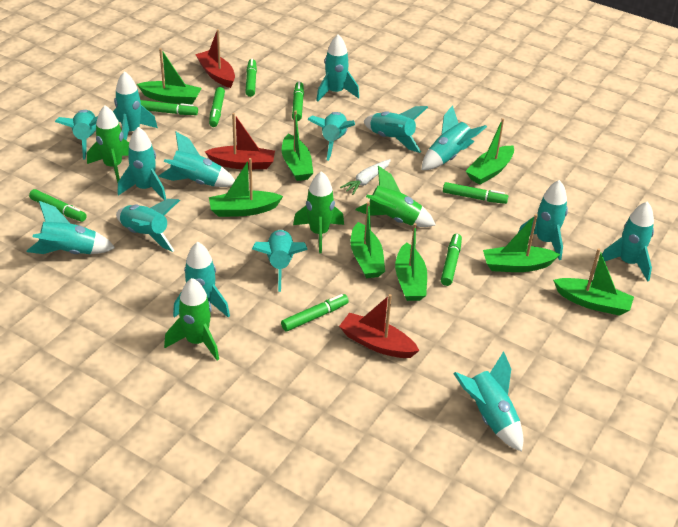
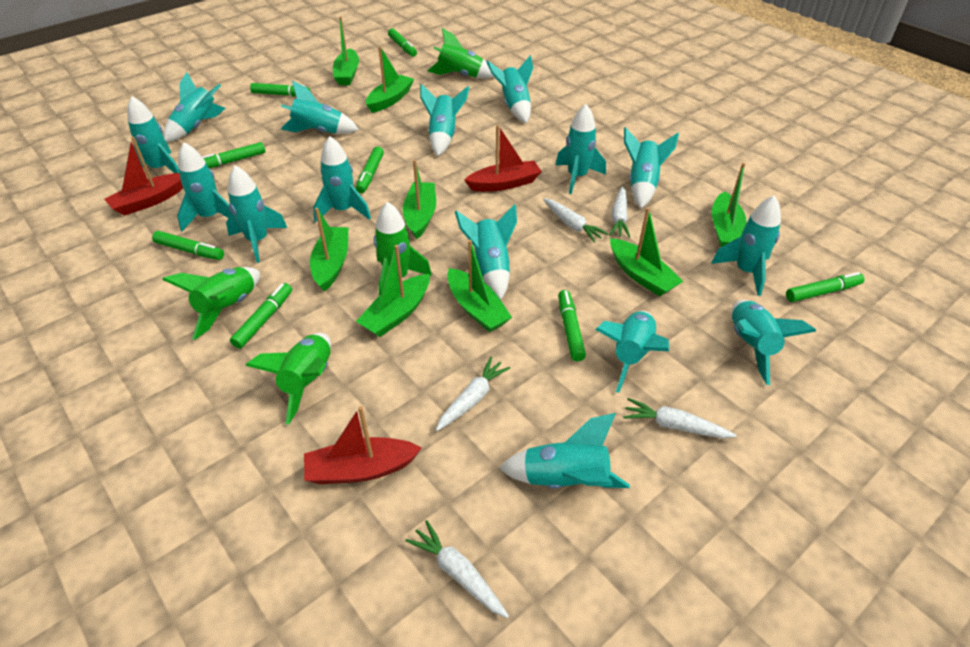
white carrot: 1 -> 5

